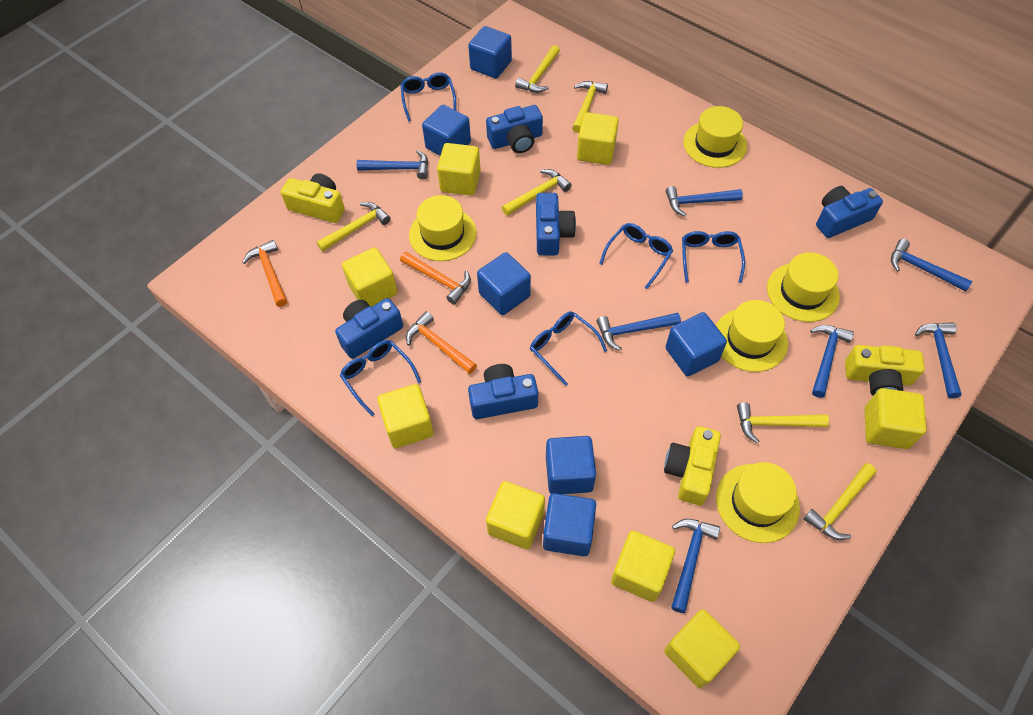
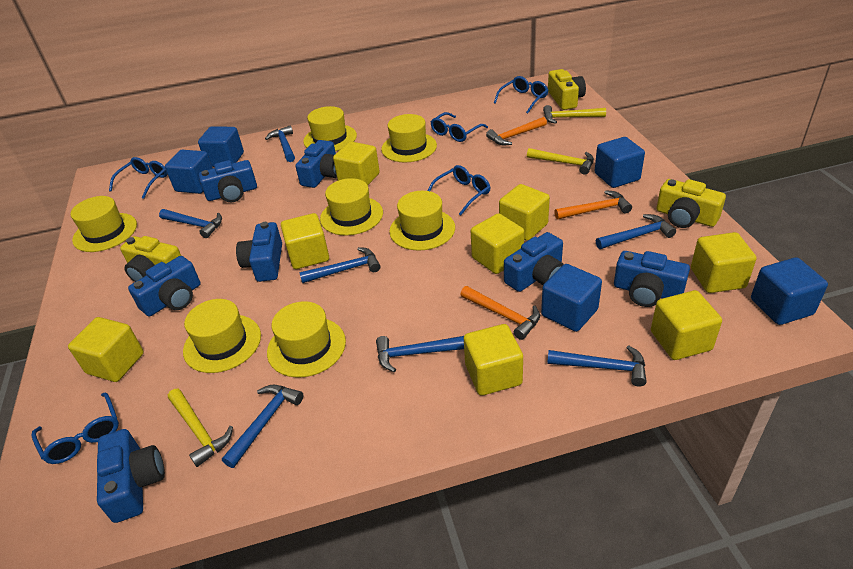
blue camera: 5 -> 7
blue cube: 6 -> 5
yellow hammer: 6 -> 3
yellow hat: 5 -> 7

